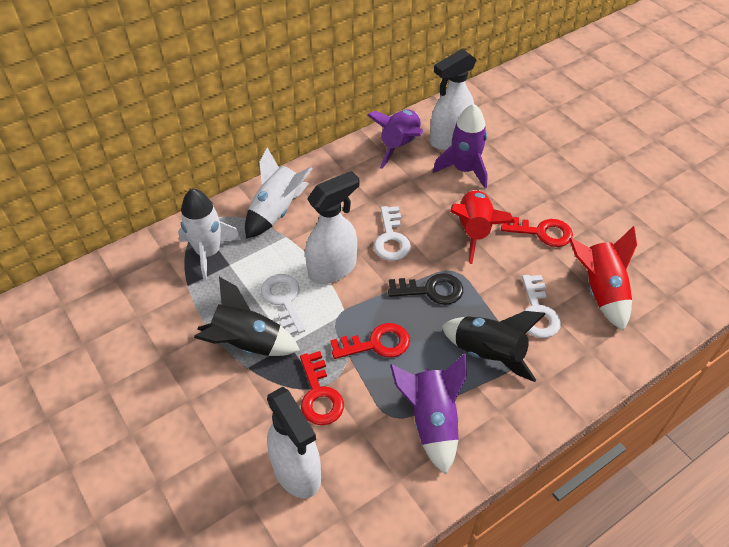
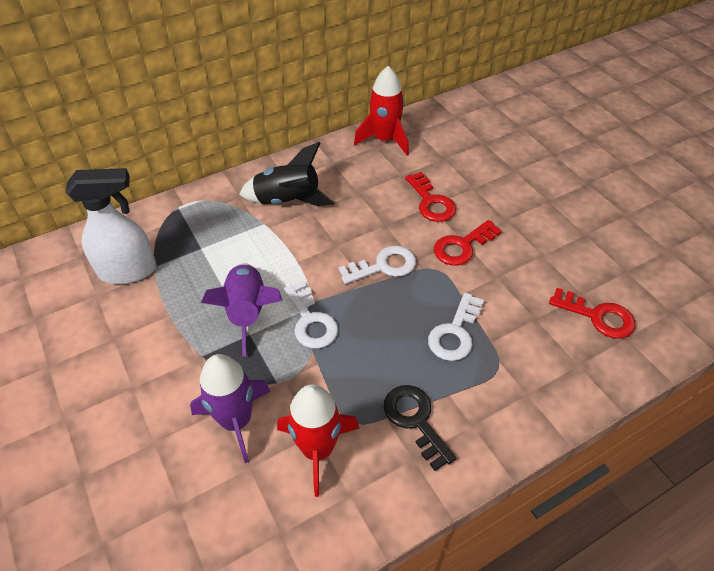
black rocket: 2 -> 1
purple rocket: 3 -> 2
white rocket: 2 -> 0
white spray bottle: 3 -> 1

